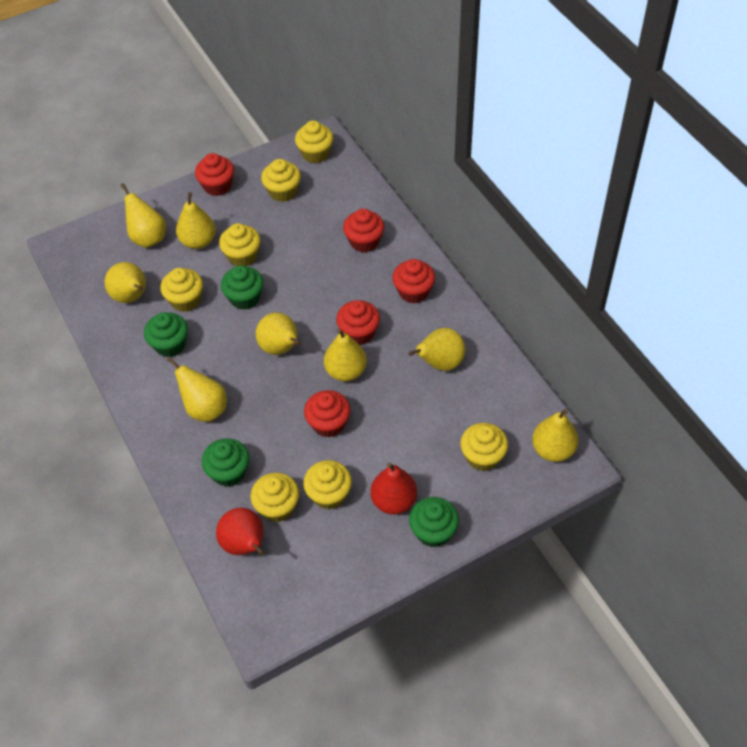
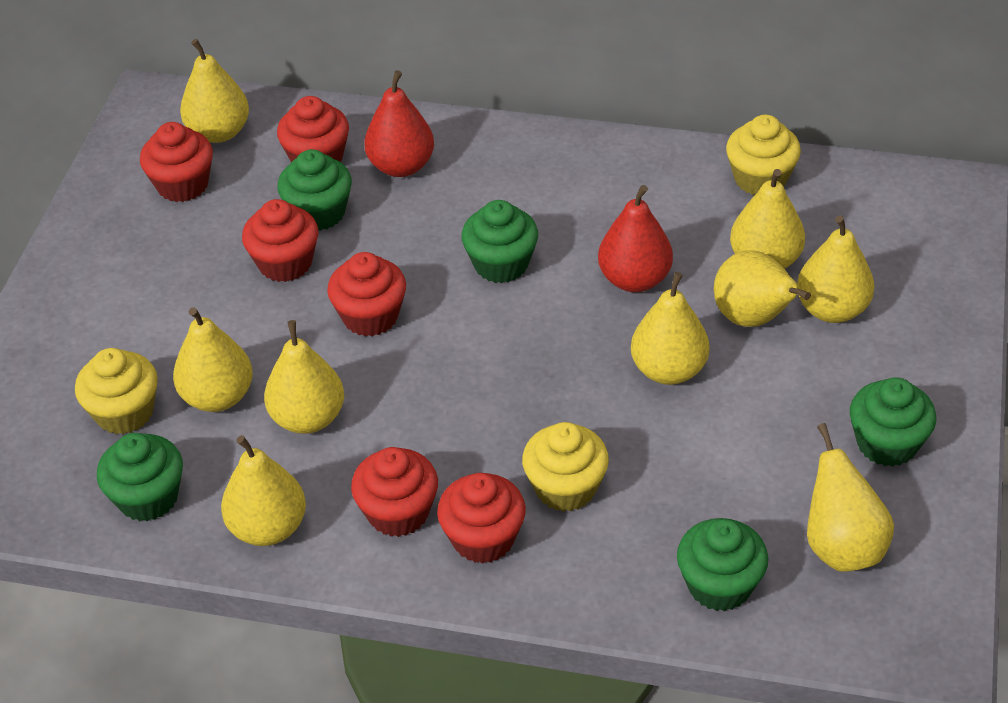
green cupcake: 4 -> 5
red cupcake: 5 -> 6
yellow cupcake: 7 -> 3
yellow pear: 8 -> 9

